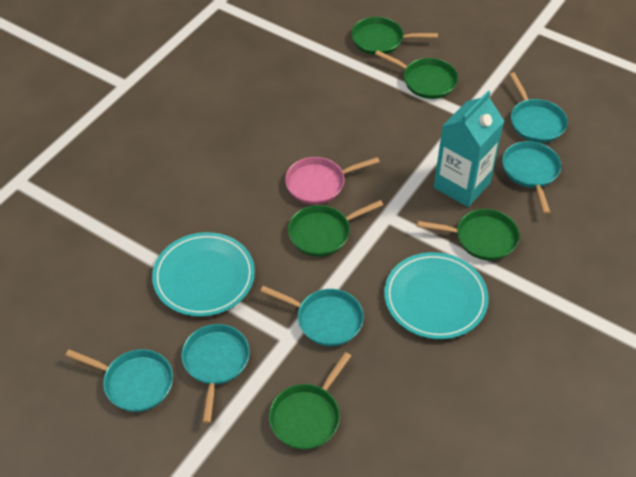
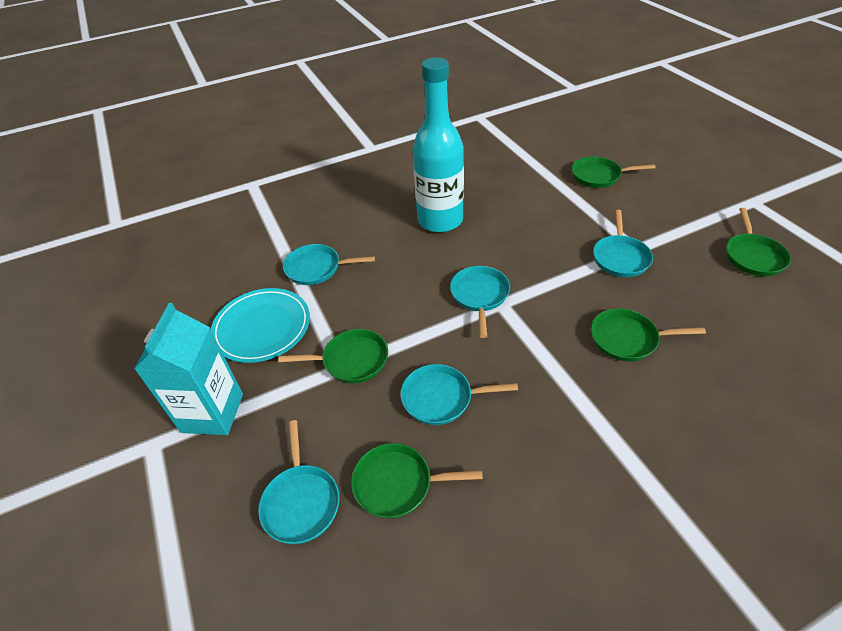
pink pan: 1 -> 0
turquoise bottle: 0 -> 1
turquoise plate: 2 -> 1

